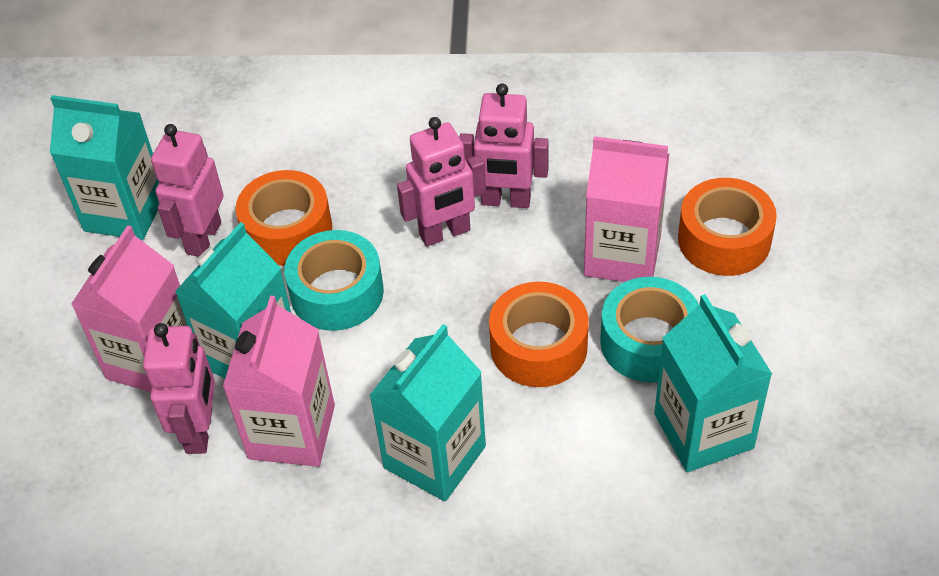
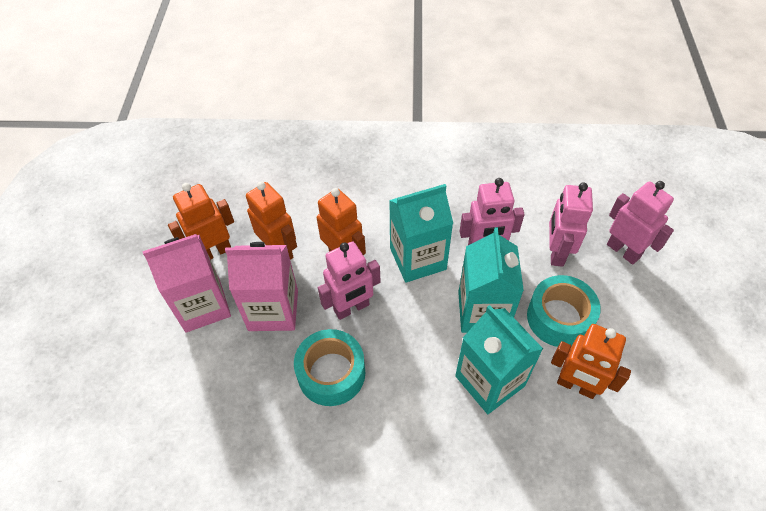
orange robot: 0 -> 4
orange tape: 3 -> 0
pink carton: 3 -> 2
turquoise carton: 4 -> 3

